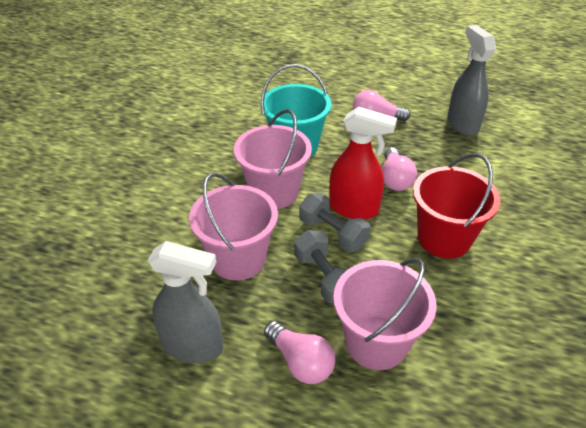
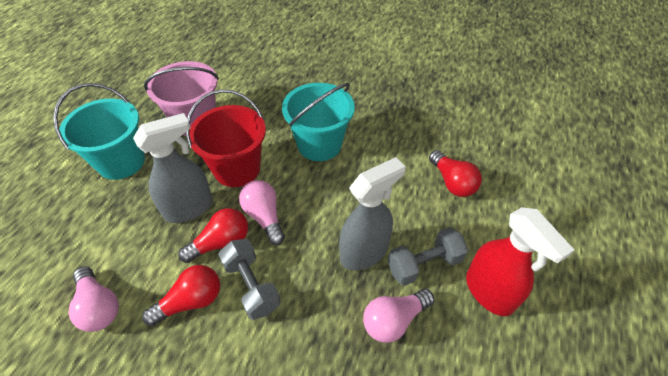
pink bucket: 3 -> 1
red light bulb: 0 -> 3
turquoise bucket: 1 -> 2

